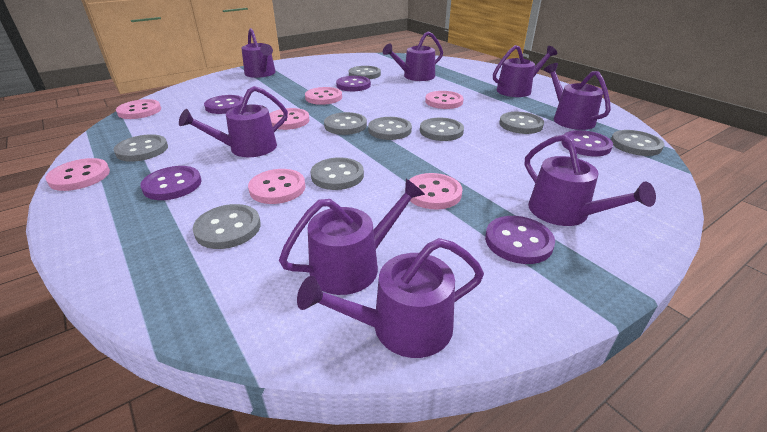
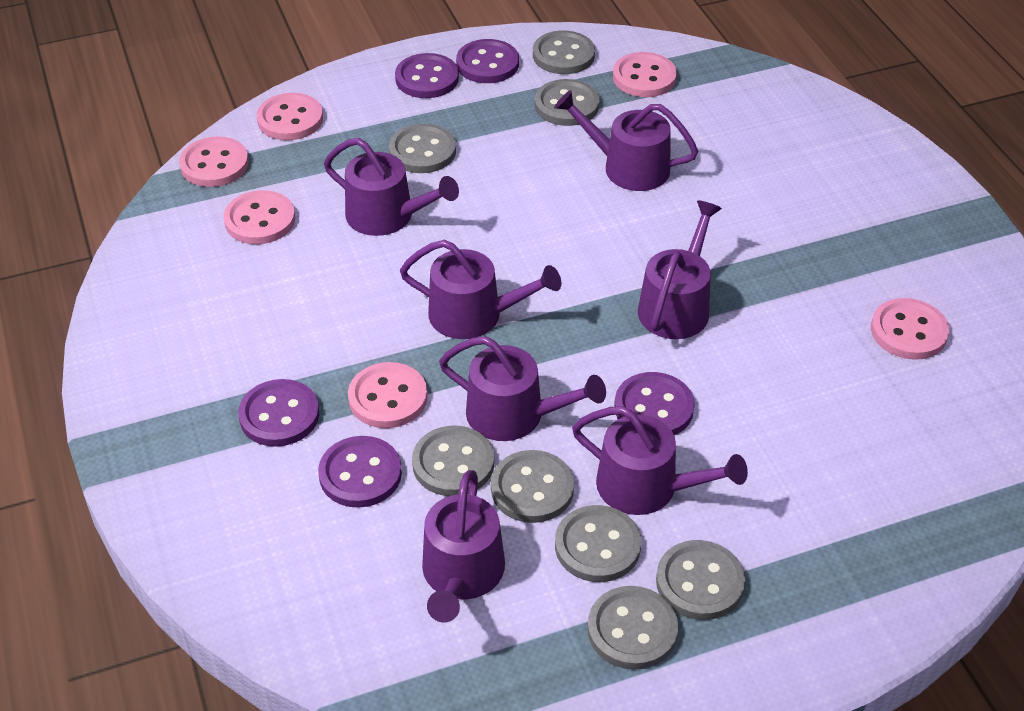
grey button: 9 -> 8
pink button: 7 -> 6
purple watering can: 8 -> 7

